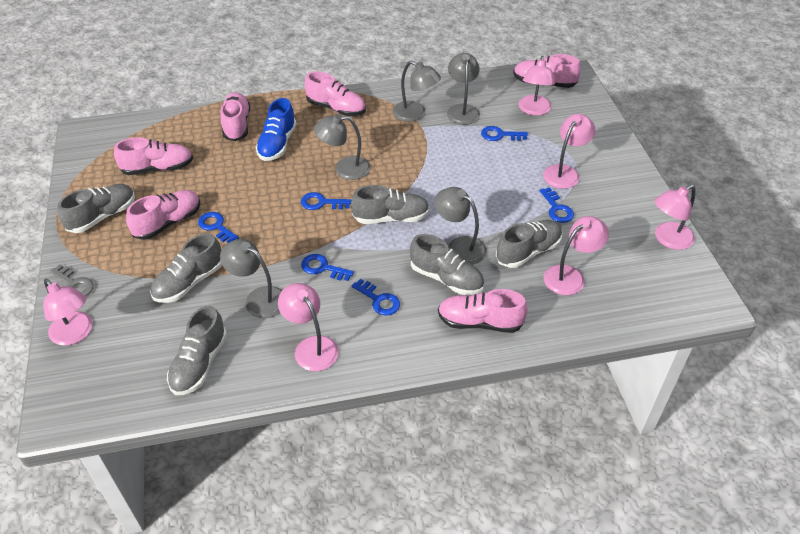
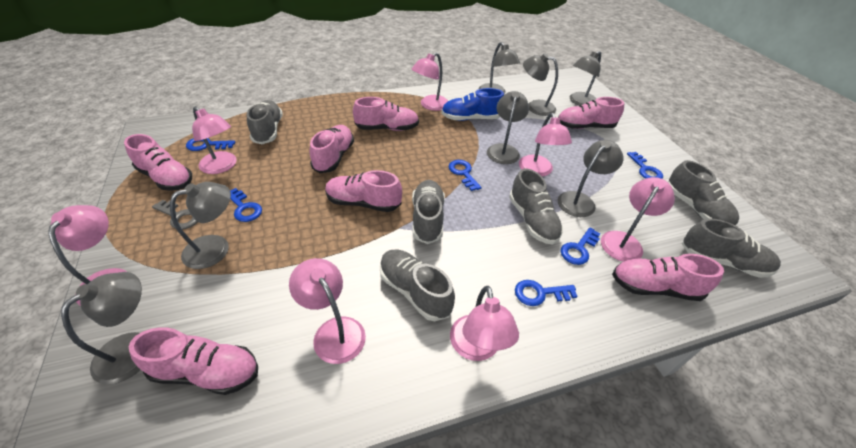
grey lamp: 5 -> 7
pink lamp: 6 -> 7
pink shoe: 6 -> 7

